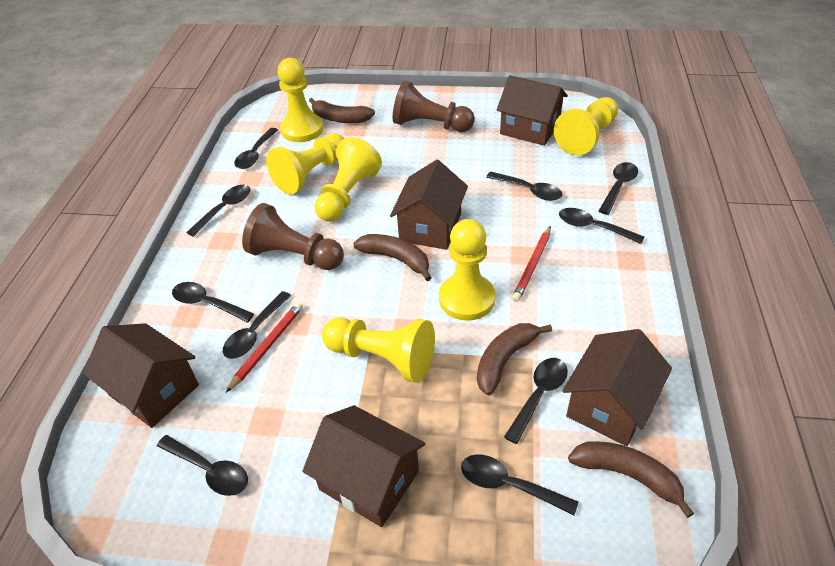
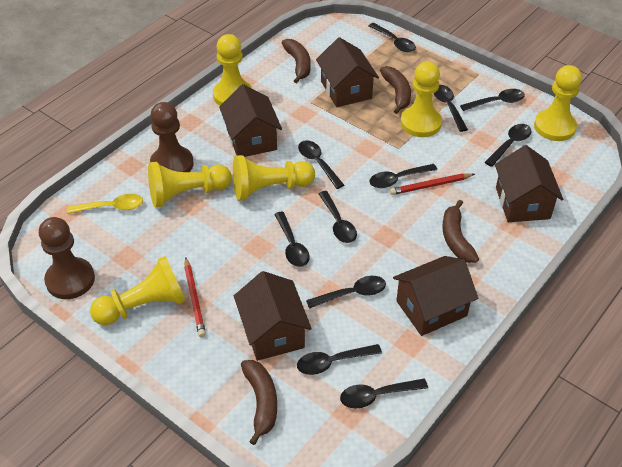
black spoon: 10 -> 11
yellow spoon: 0 -> 1

